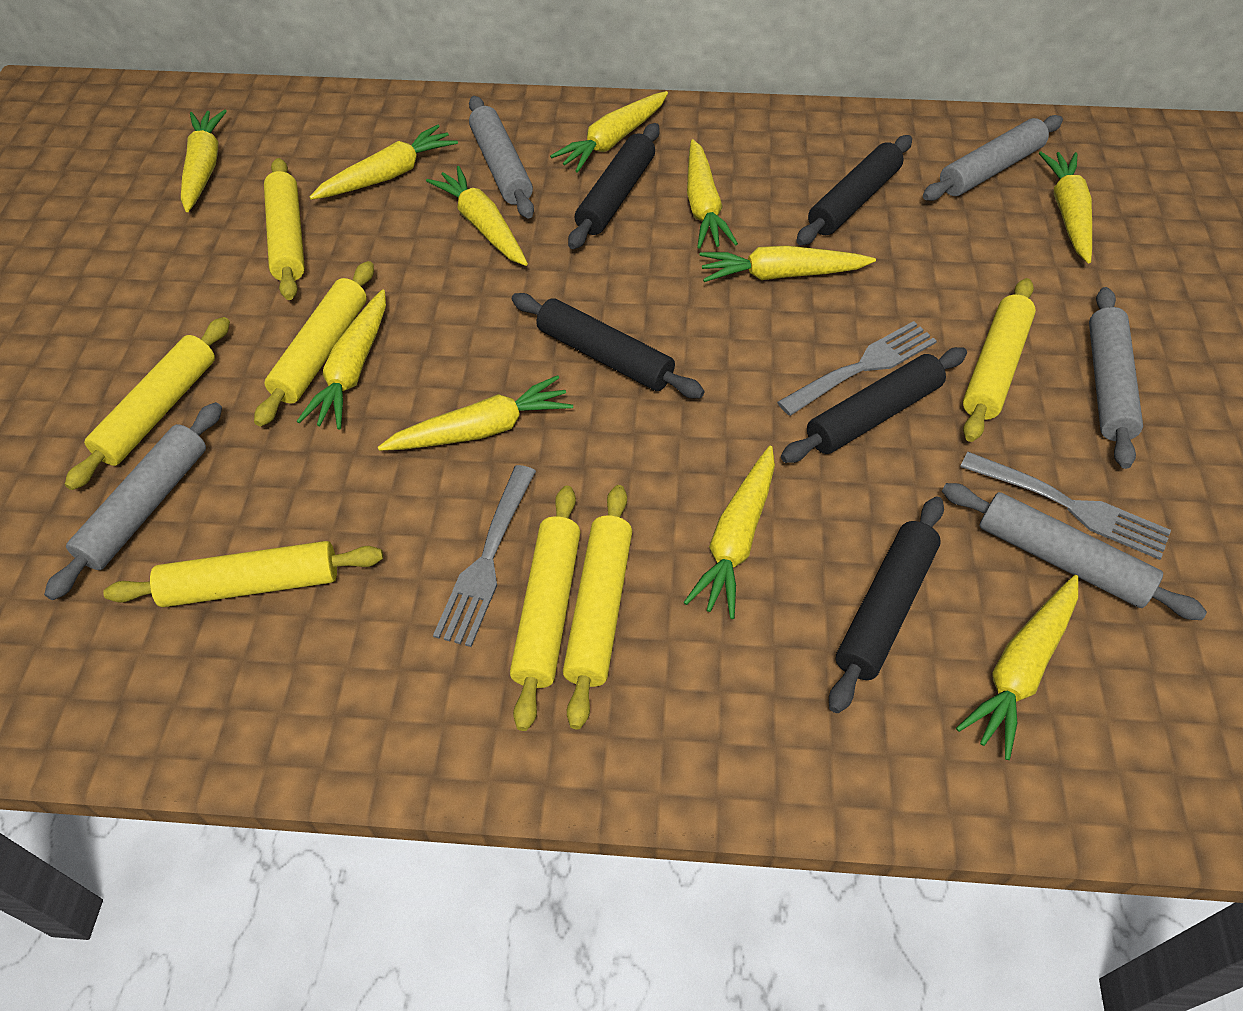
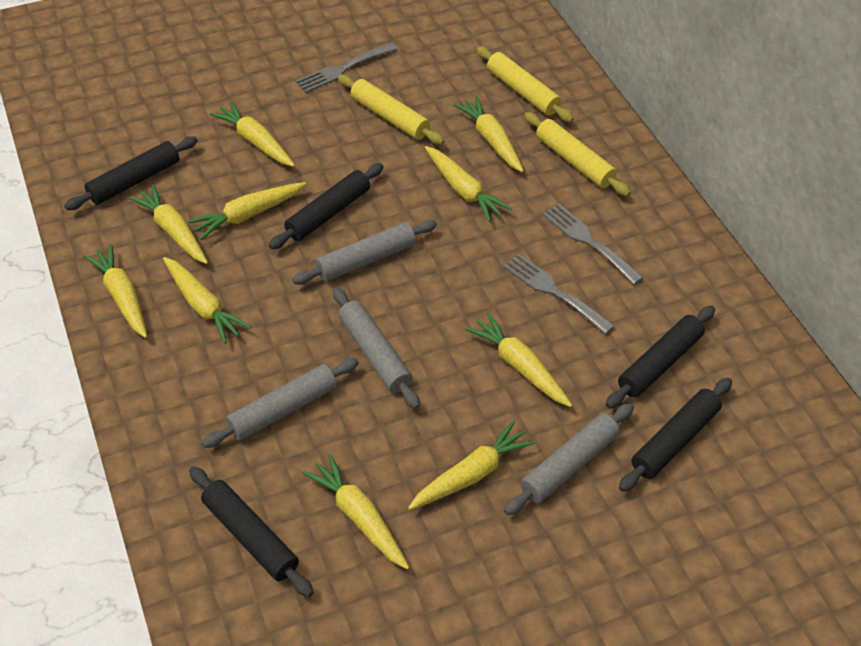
grey rolling pin: 5 -> 4
yellow carrot: 11 -> 10
yellow rolling pin: 7 -> 3

